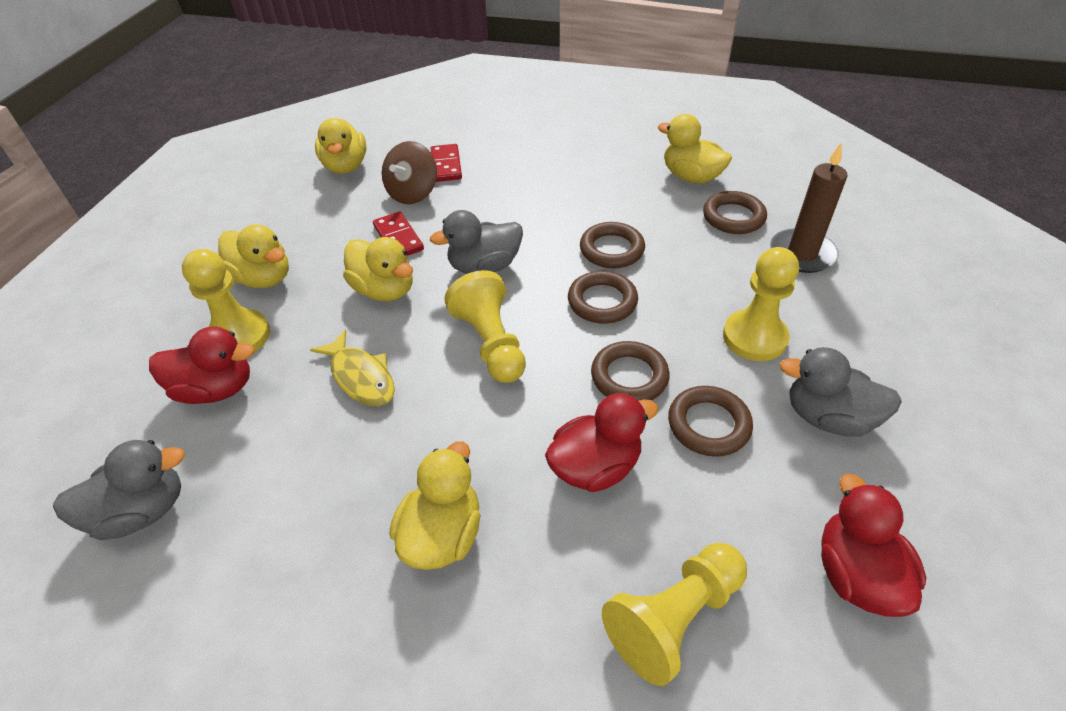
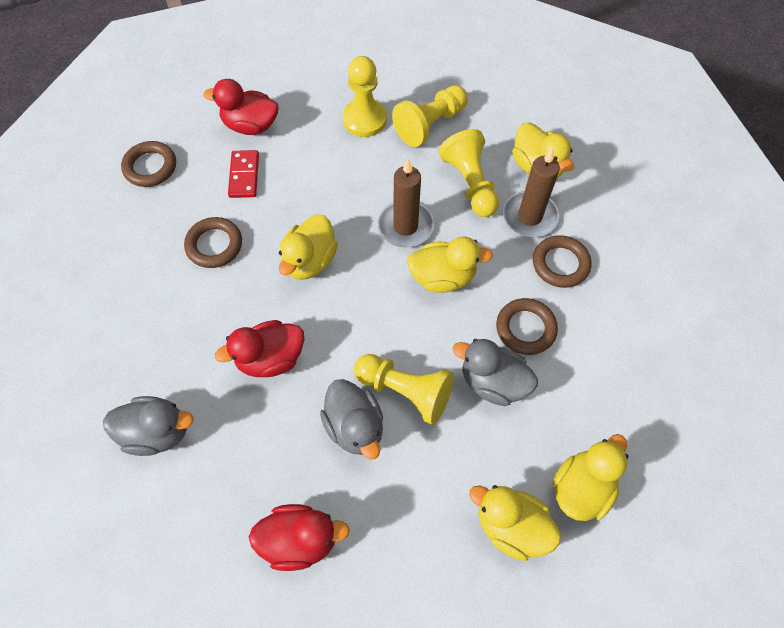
brown candle: 1 -> 2
brown ring: 5 -> 4
brown spinning top: 1 -> 0
red domino: 2 -> 1
yellow fish: 1 -> 0

